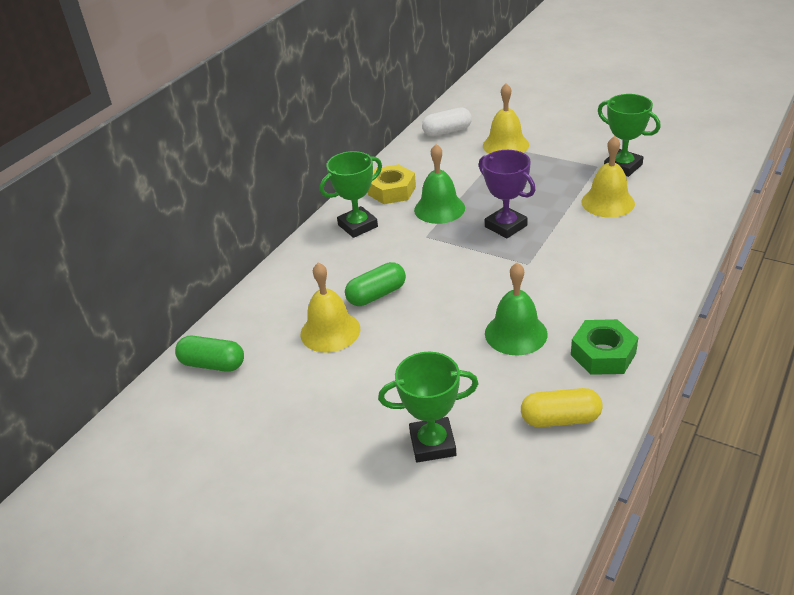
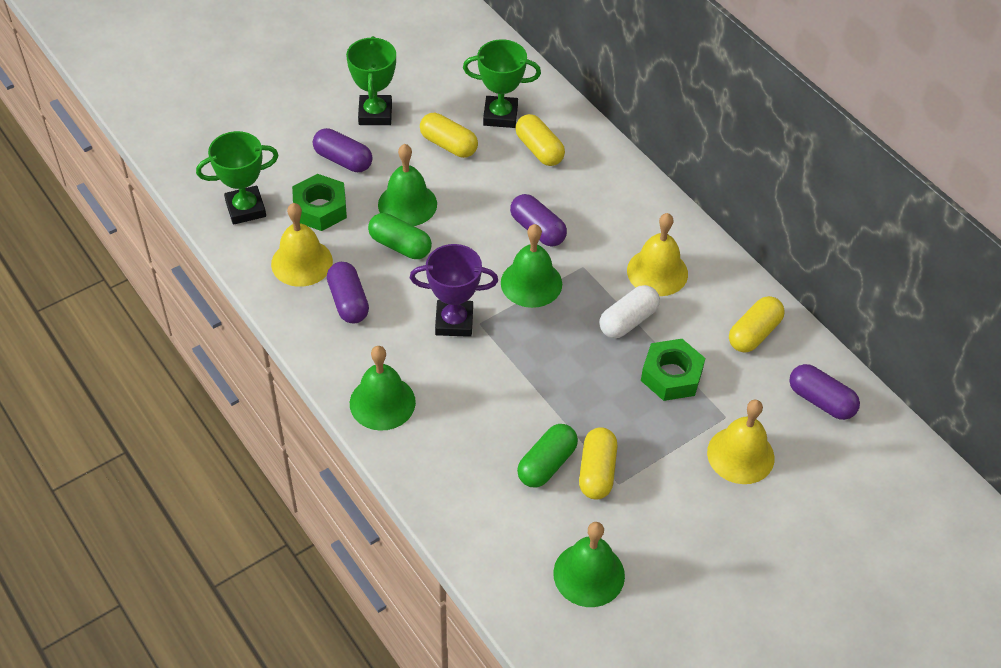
green bell: 2 -> 4
green nut: 1 -> 2
purple capsule: 0 -> 4
yellow capsule: 1 -> 4
yellow nut: 1 -> 0

